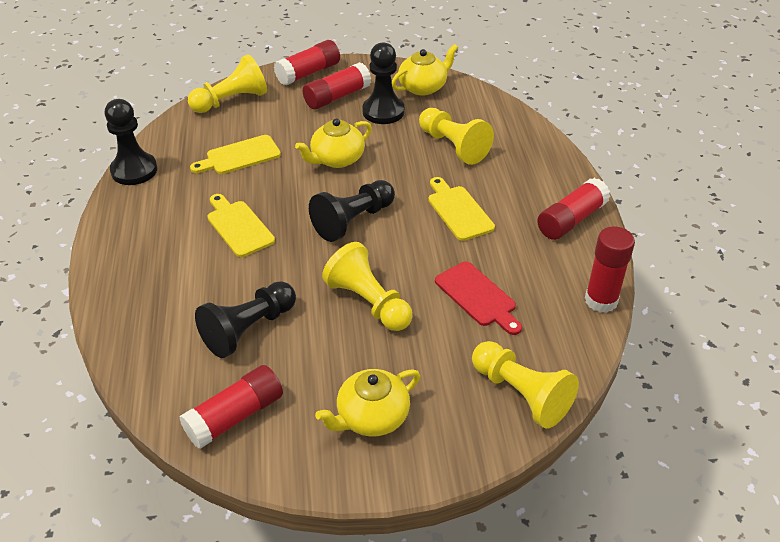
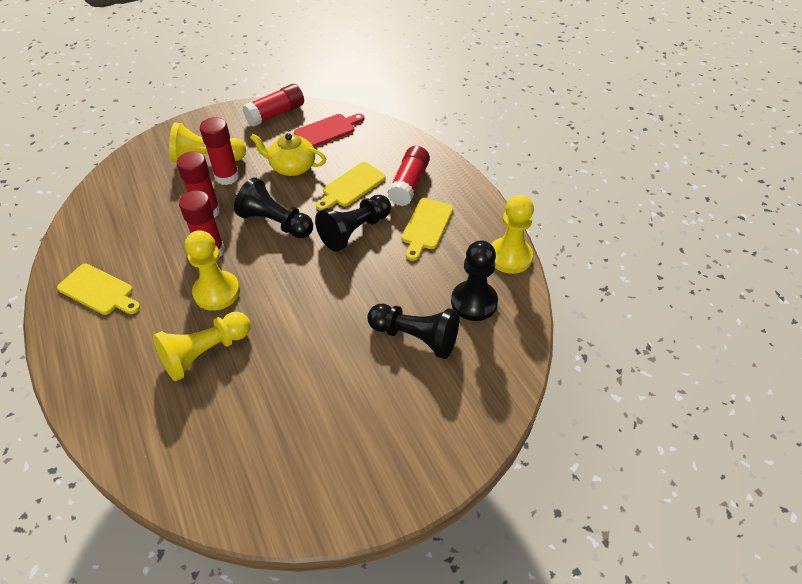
yellow teapot: 3 -> 1

